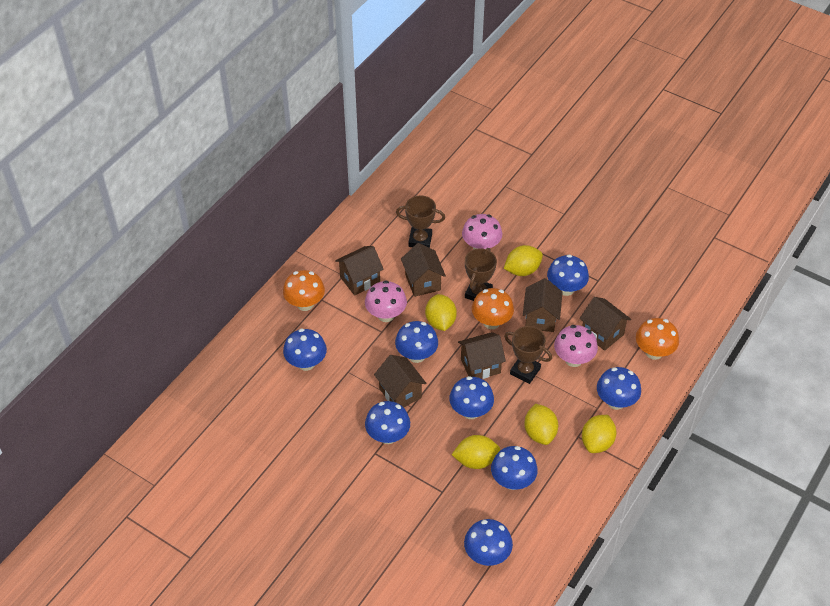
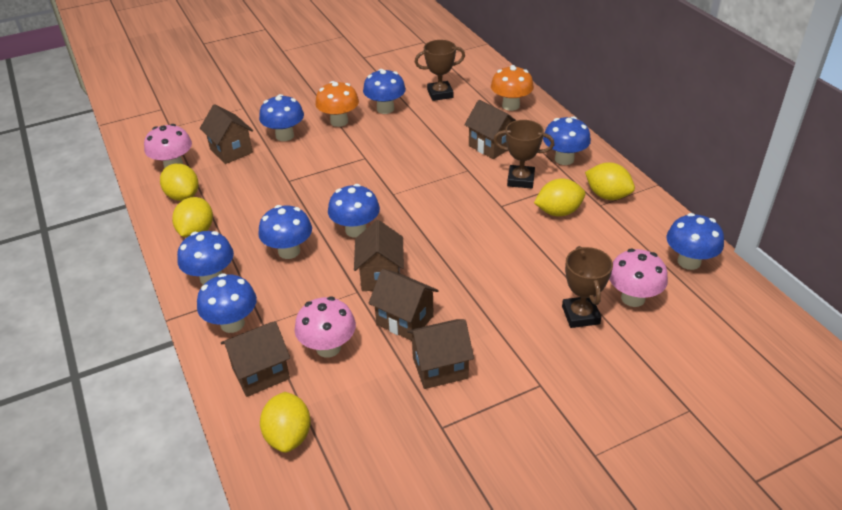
orange mushroom: 3 -> 2

